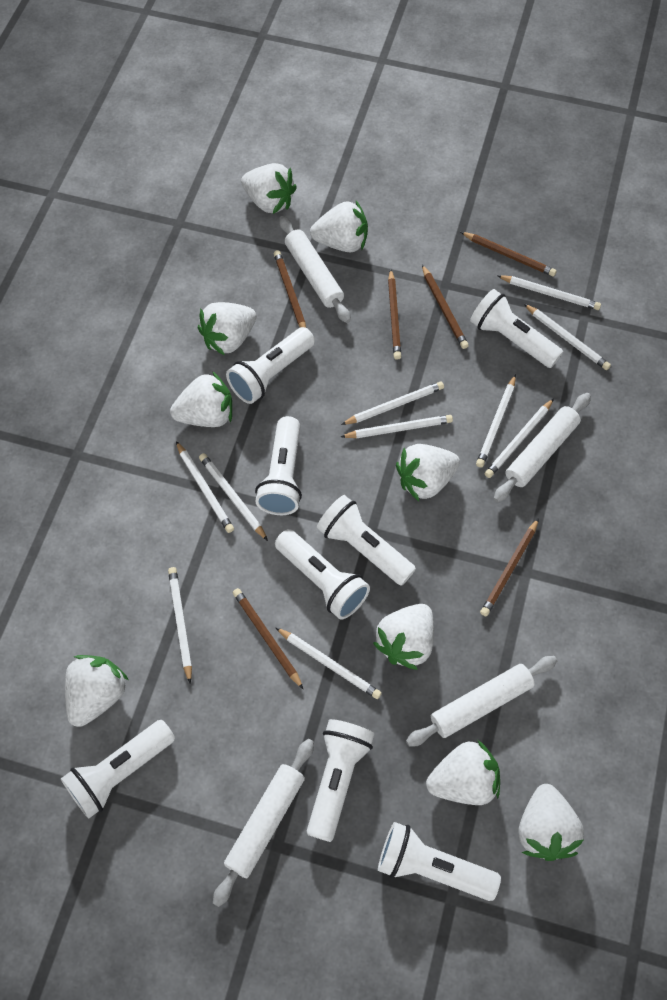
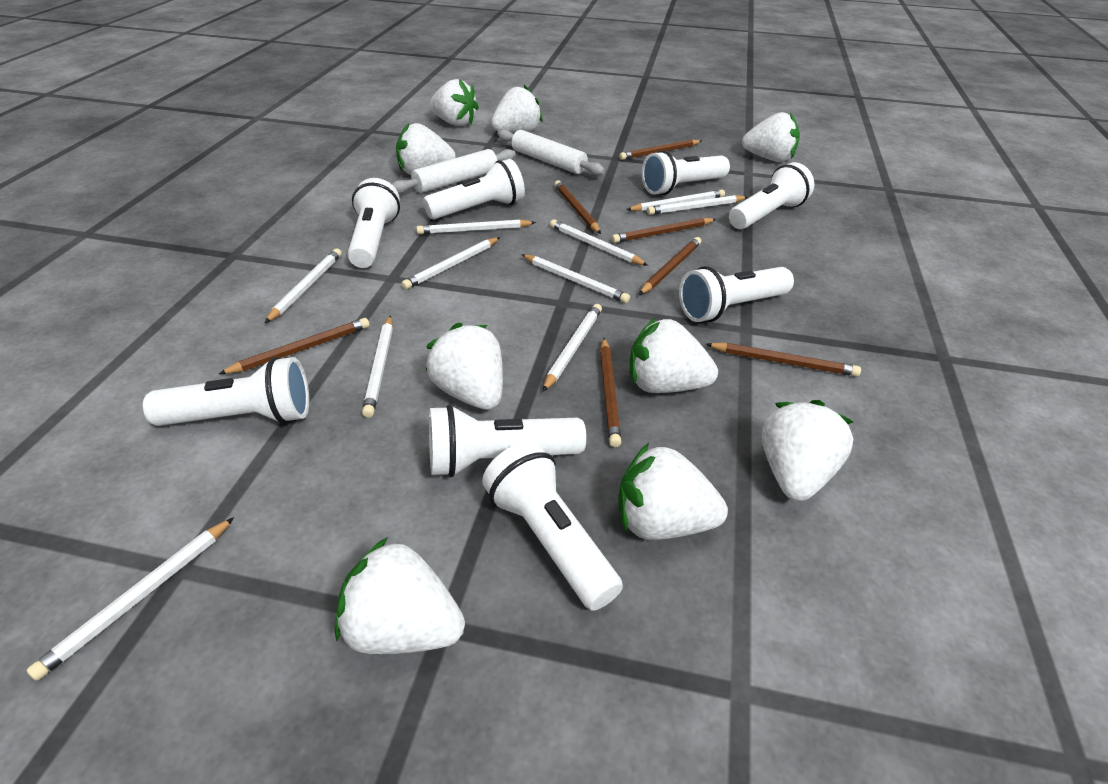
brown pencil: 6 -> 7
white rolling pin: 4 -> 2

